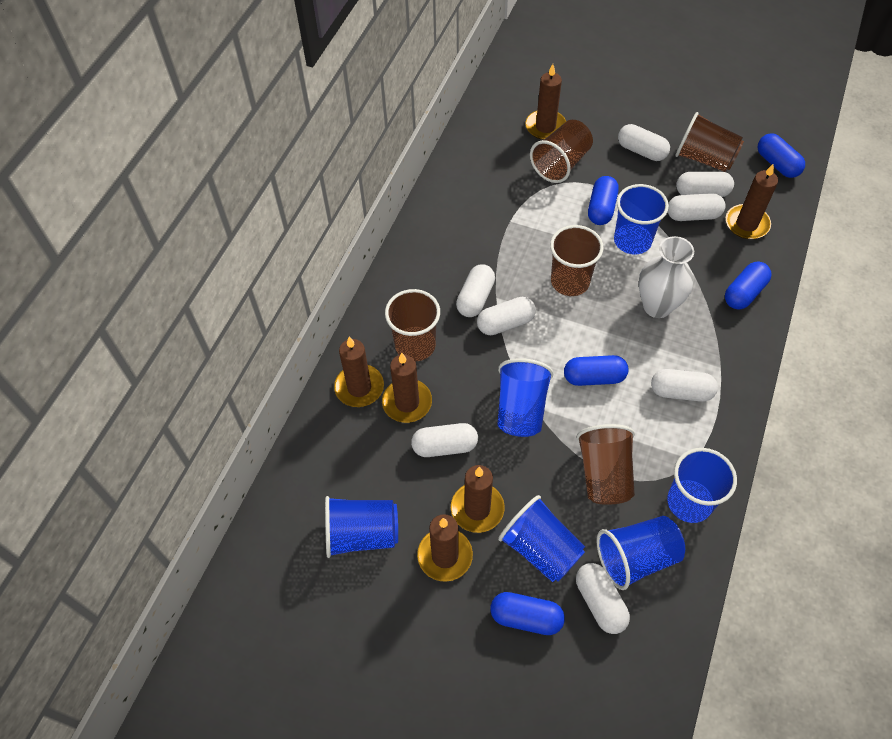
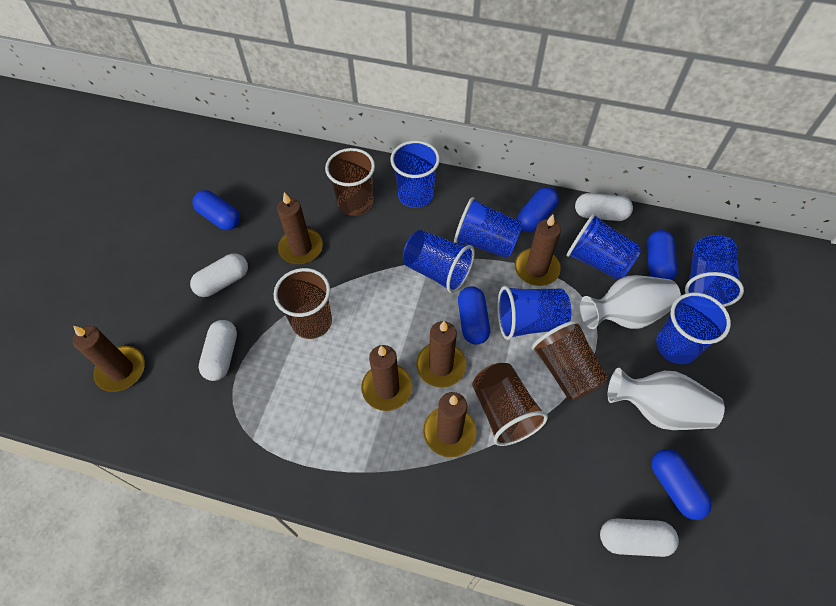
blue cup: 6 -> 7
brown cup: 5 -> 4
white capsule: 8 -> 4
white vase: 1 -> 2

